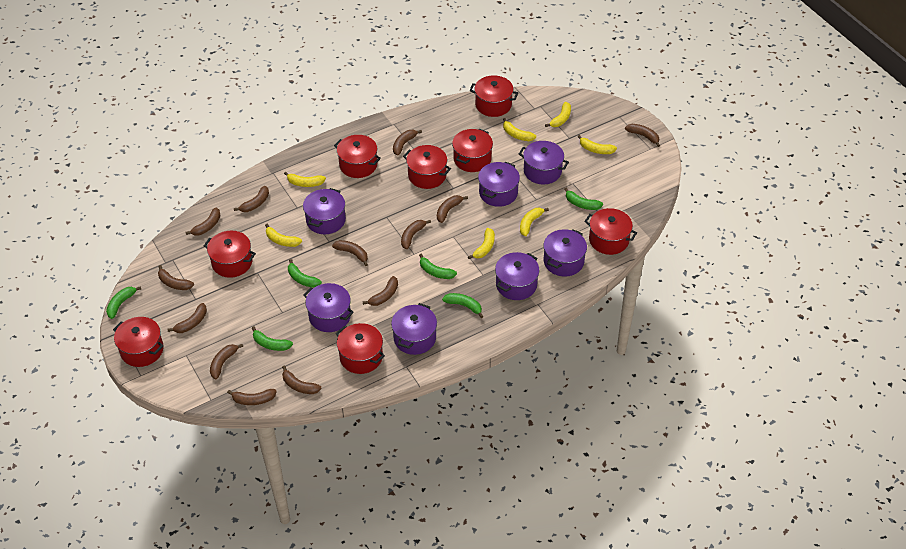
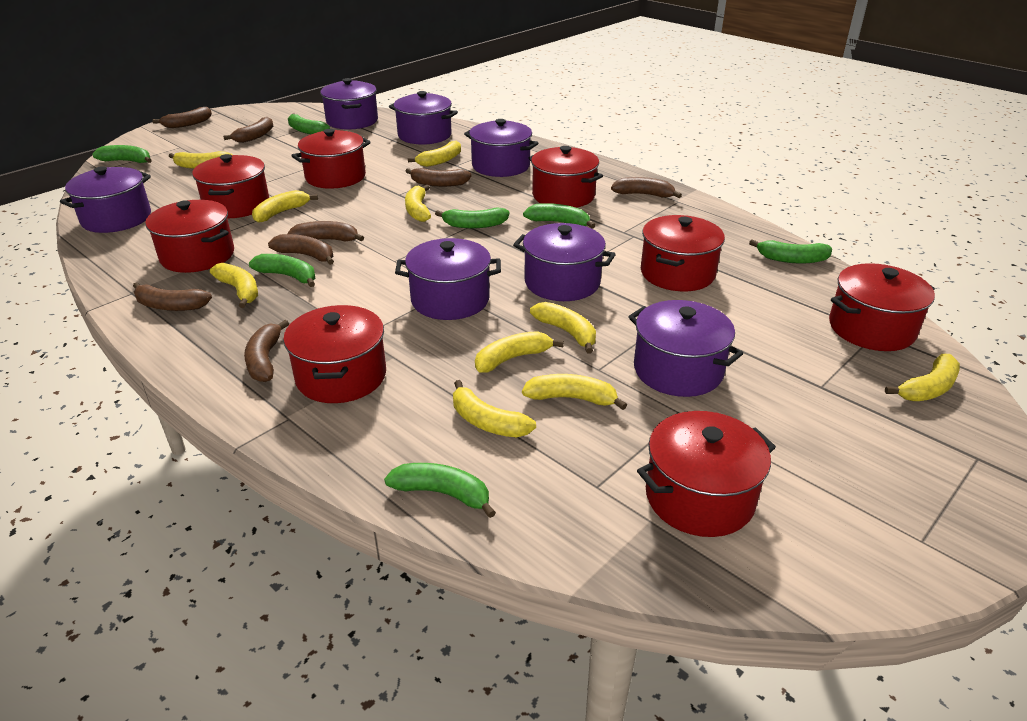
brown banana: 13 -> 8
green banana: 6 -> 7
yellow banana: 7 -> 10

